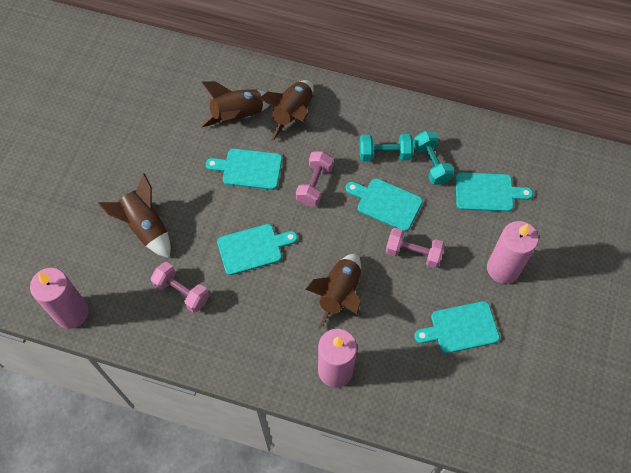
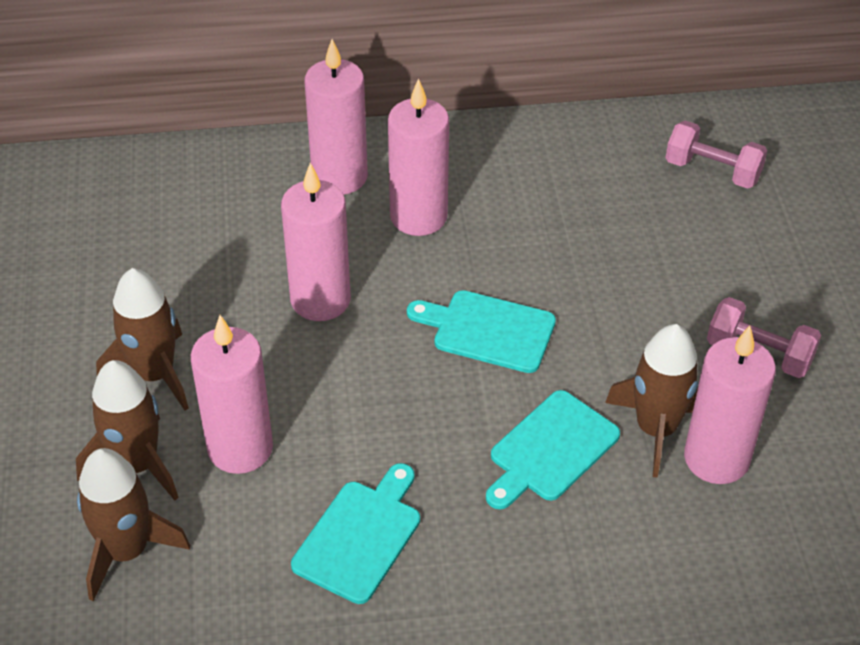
pink candle: 3 -> 5
pink dumbbell: 3 -> 2
turquoise cutting board: 5 -> 3
turquoise dumbbell: 2 -> 0

